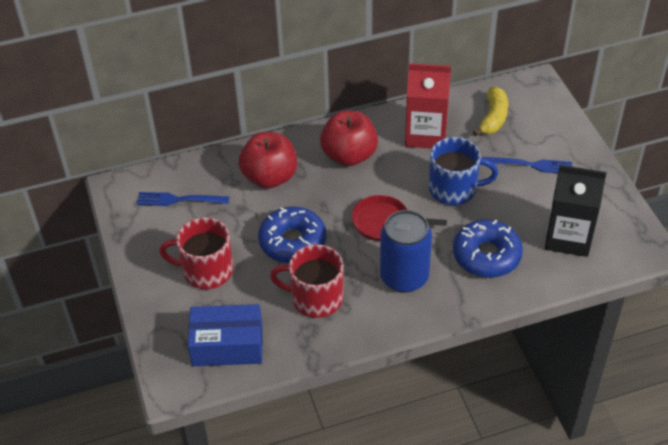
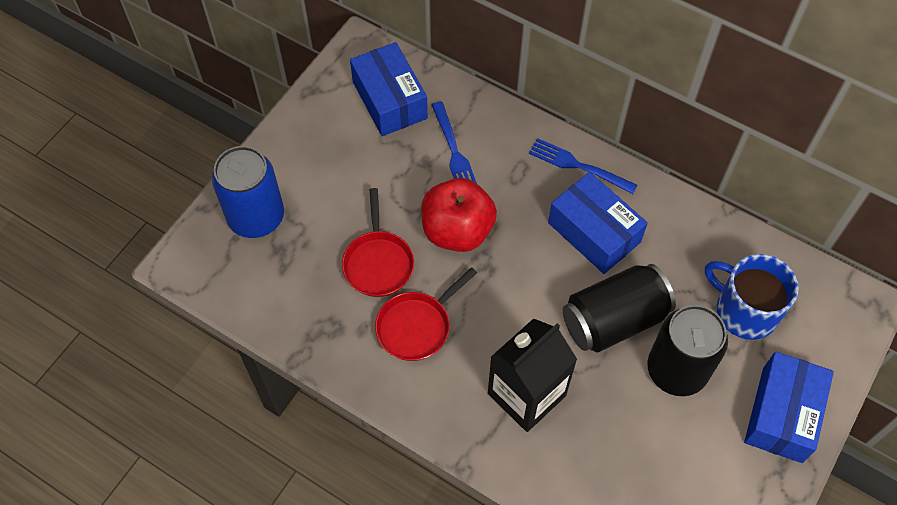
black can: 0 -> 2
blue box: 1 -> 3
blue donut: 2 -> 0
red apple: 2 -> 1
red carton: 1 -> 0
red mug: 2 -> 0
red pan: 1 -> 2
yellow banana: 1 -> 0

